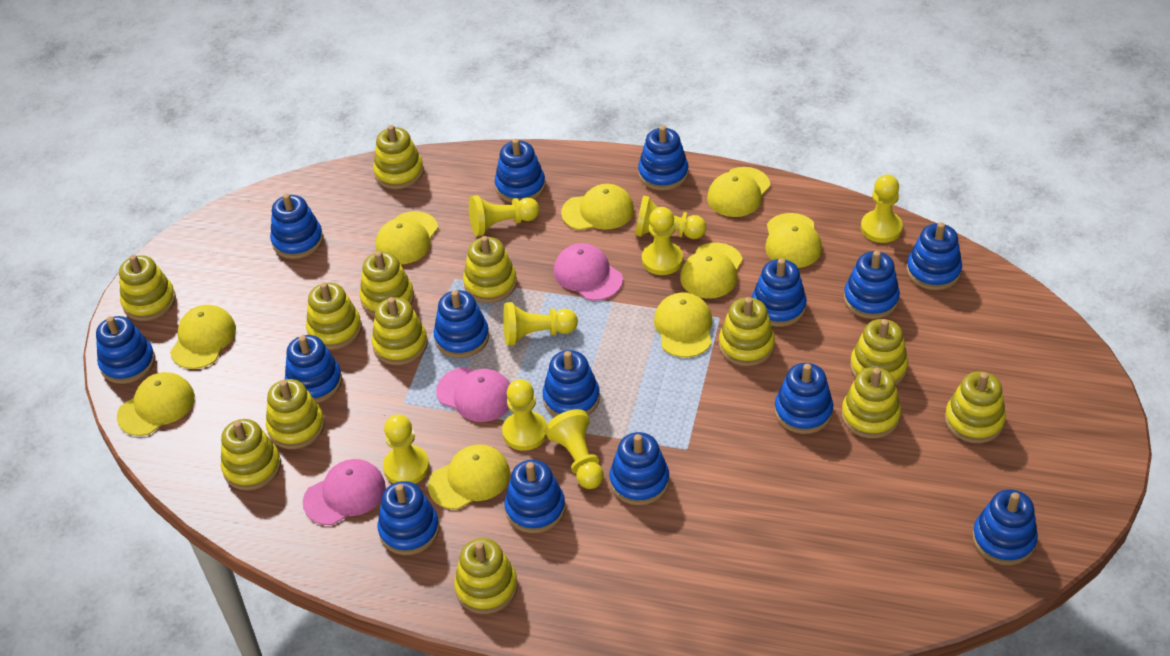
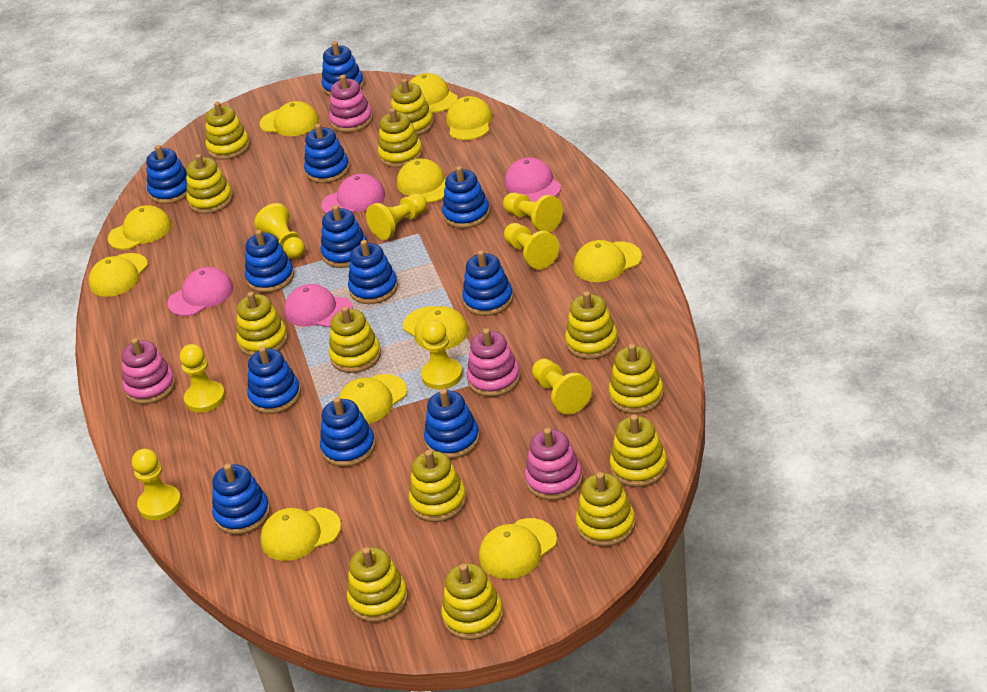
blue stacking toy: 15 -> 12
pink cap: 3 -> 4
pink stacking toy: 0 -> 4
yellow cap: 9 -> 11

